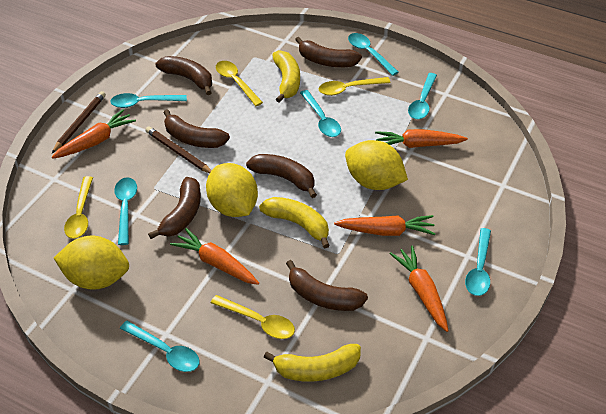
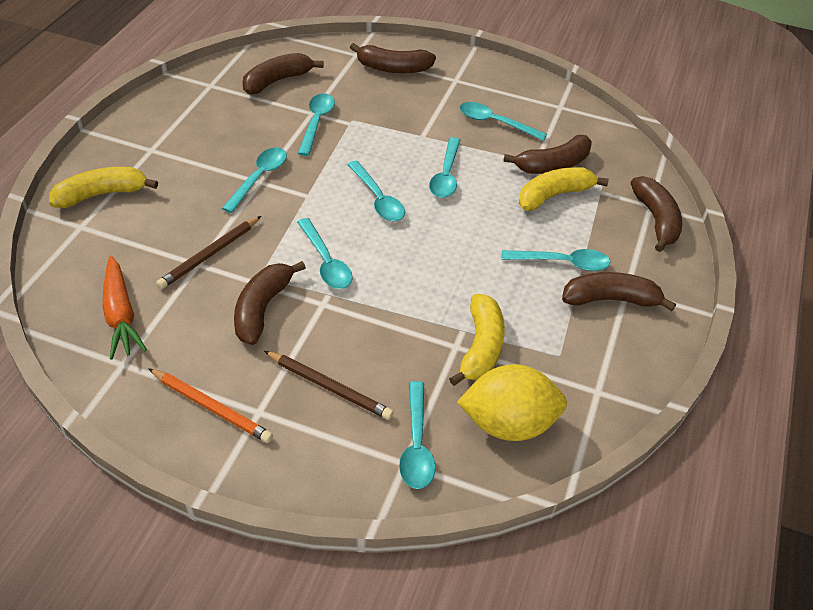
orange carrot: 5 -> 1
orange pencil: 0 -> 1
turquoise spoon: 7 -> 8
yellow lemon: 3 -> 1
yellow spoon: 4 -> 0

